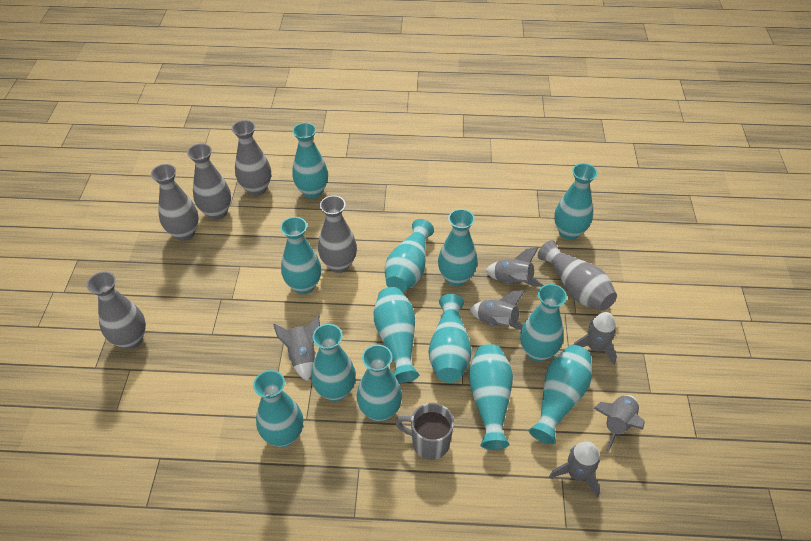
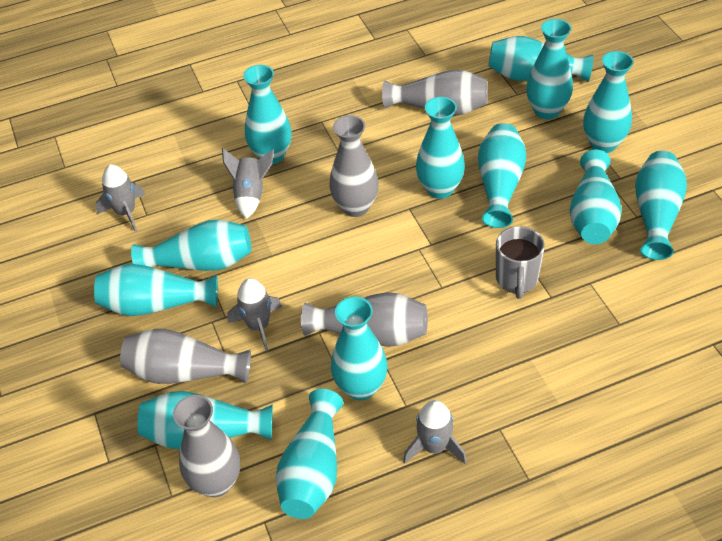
grey rocket: 6 -> 4
grey vase: 6 -> 5

